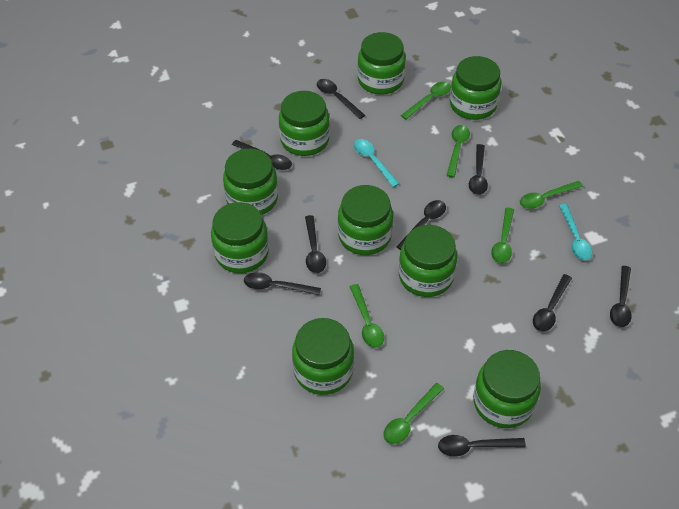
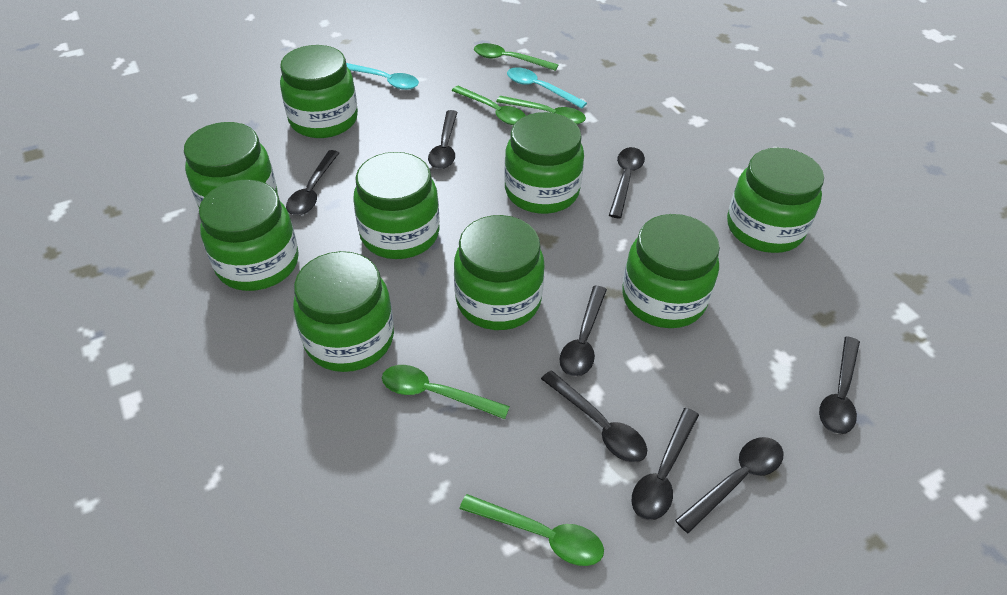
black spoon: 9 -> 8
green spoon: 6 -> 5

